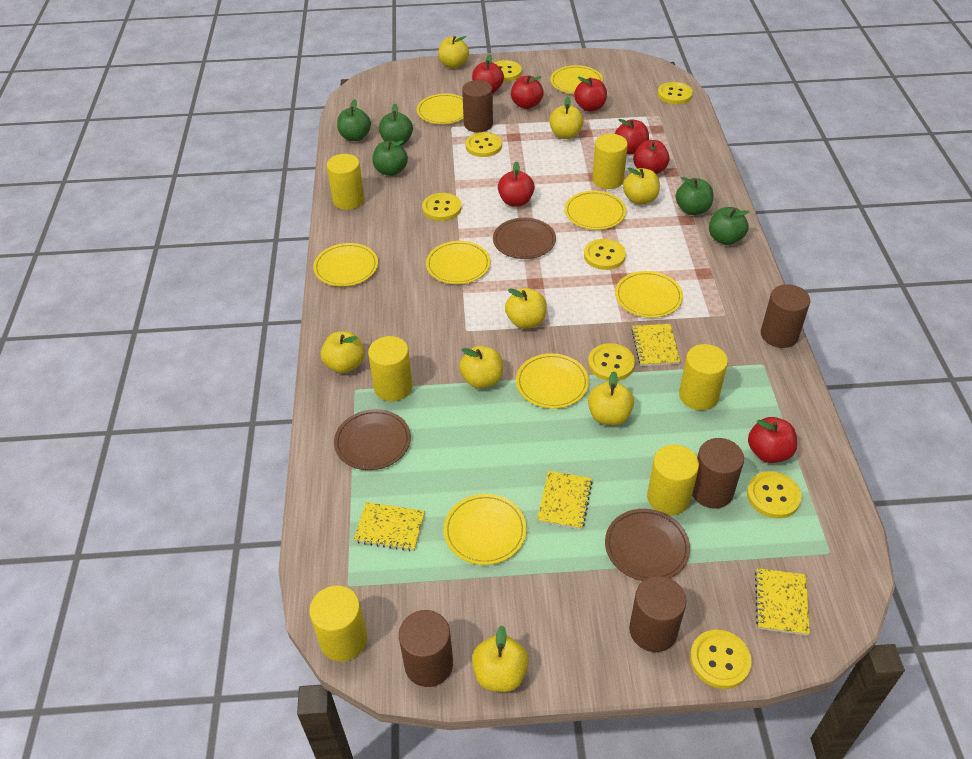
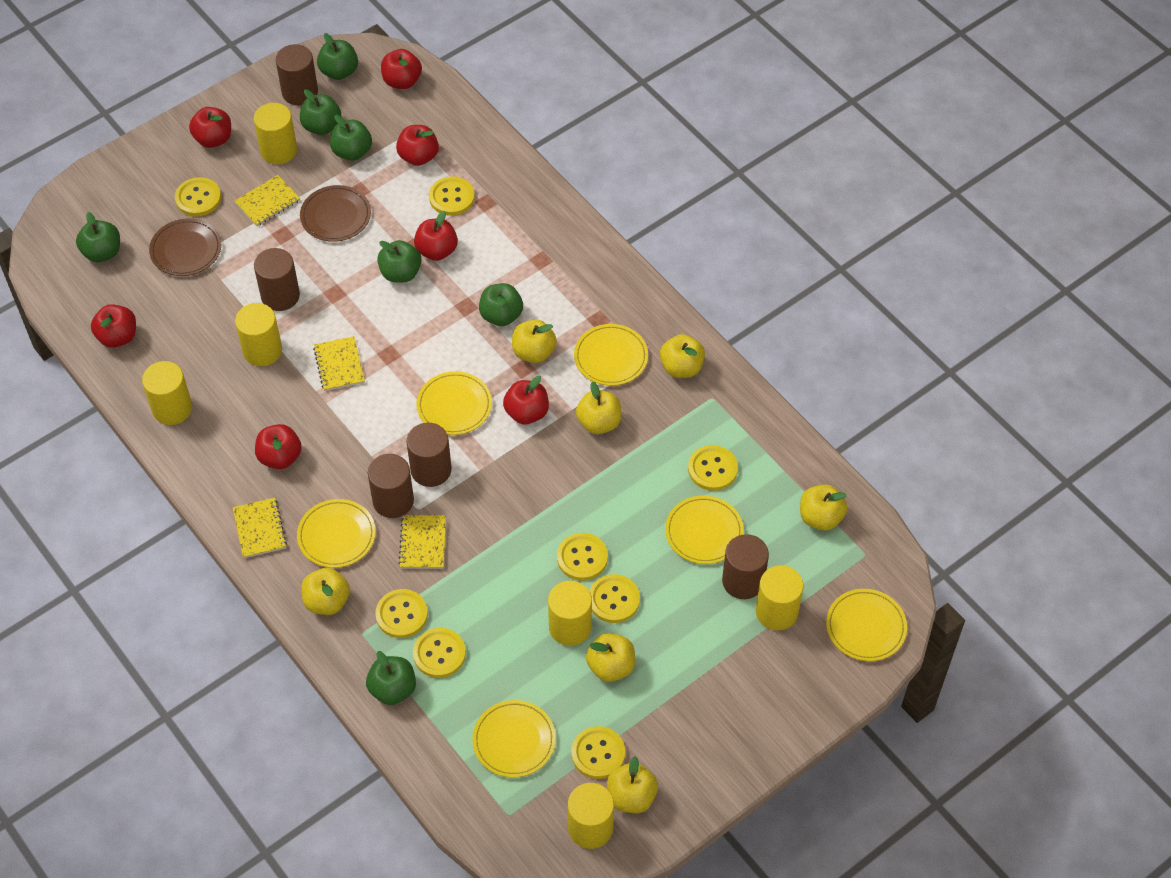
brown plate: 3 -> 2
green apple: 5 -> 7
yellow apple: 8 -> 7
yellow plate: 8 -> 6

